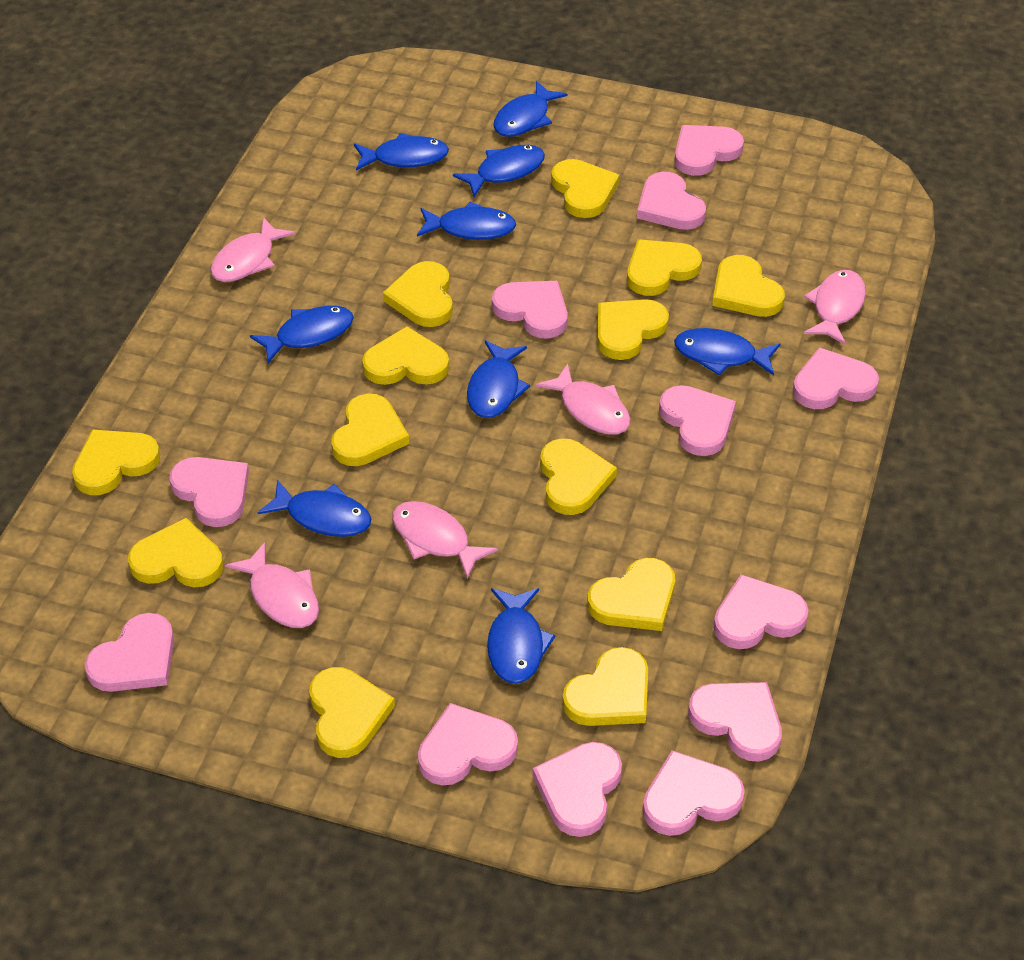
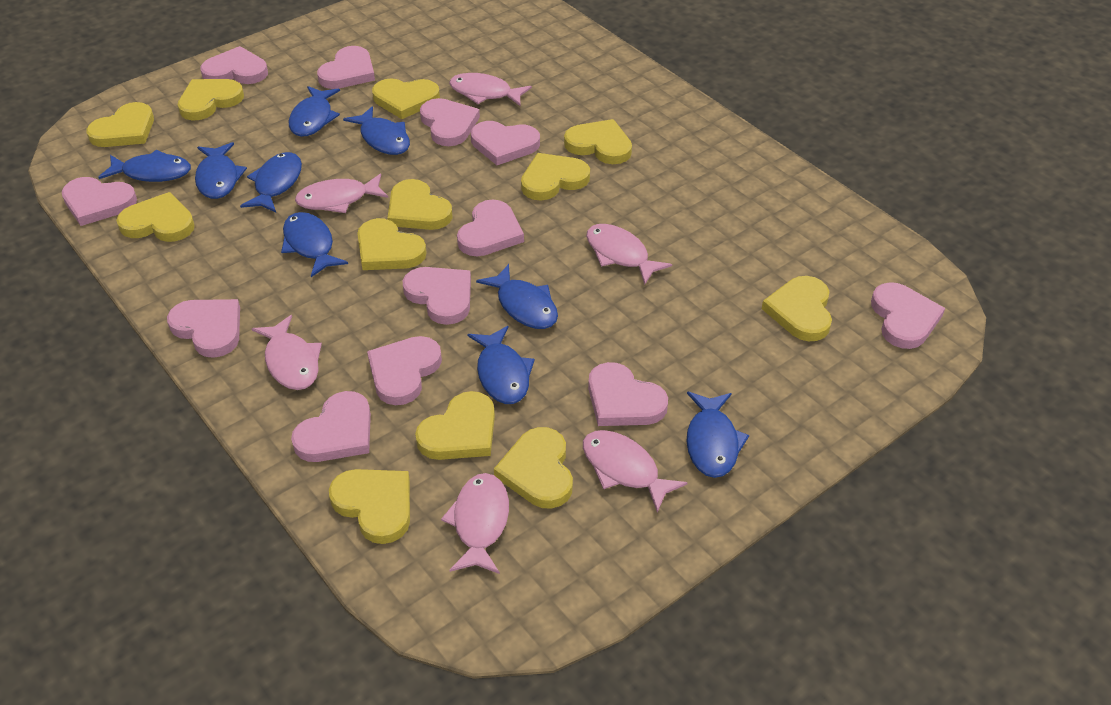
pink fish: 5 -> 6
yellow heart: 13 -> 12

